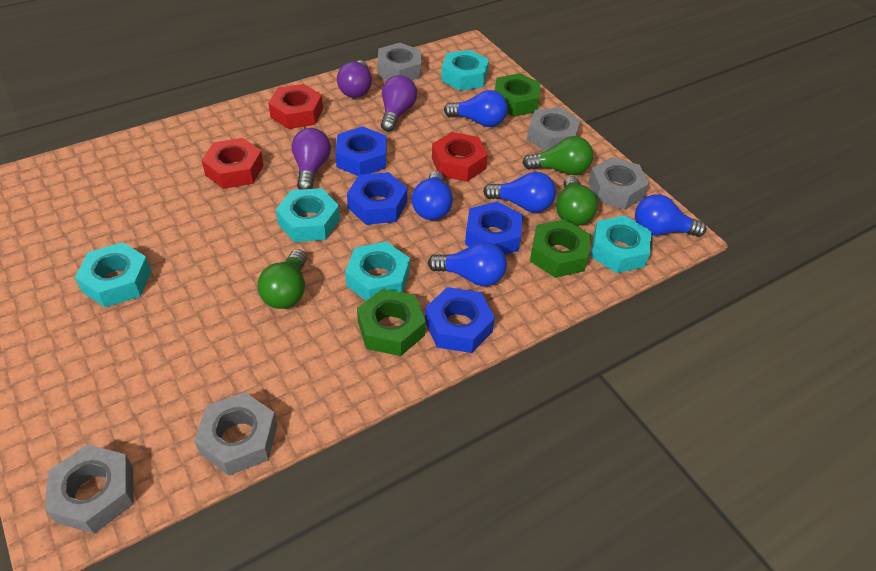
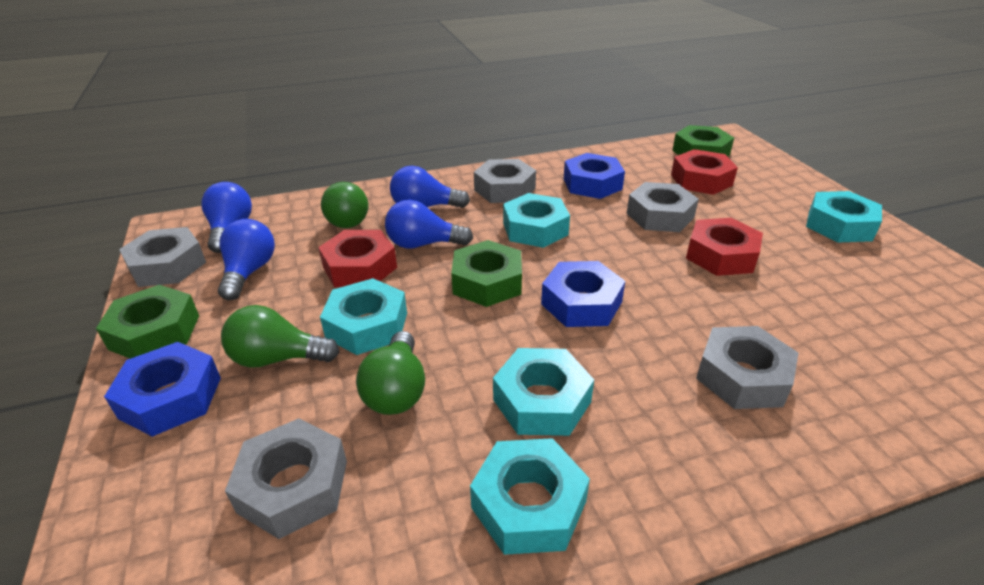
blue light bulb: 5 -> 4
blue nut: 4 -> 3
purple light bulb: 3 -> 0

